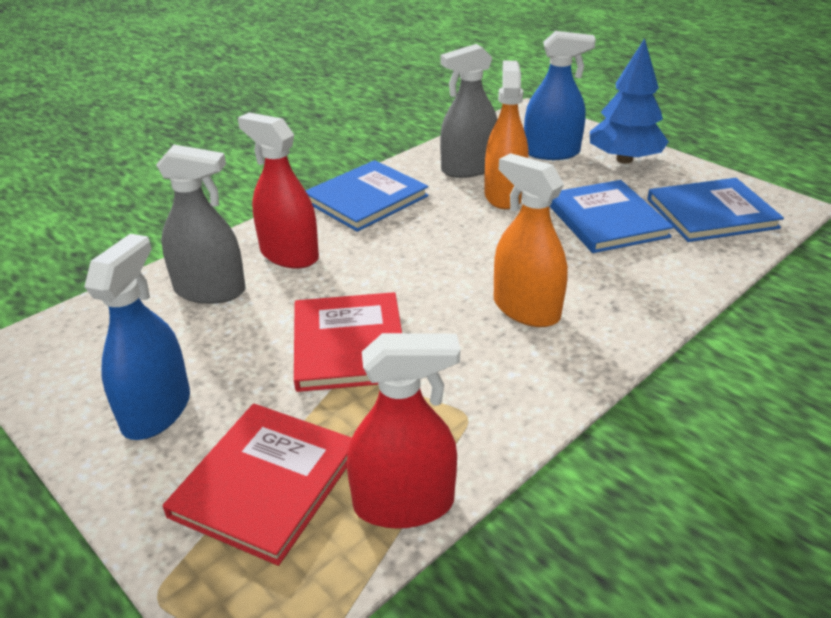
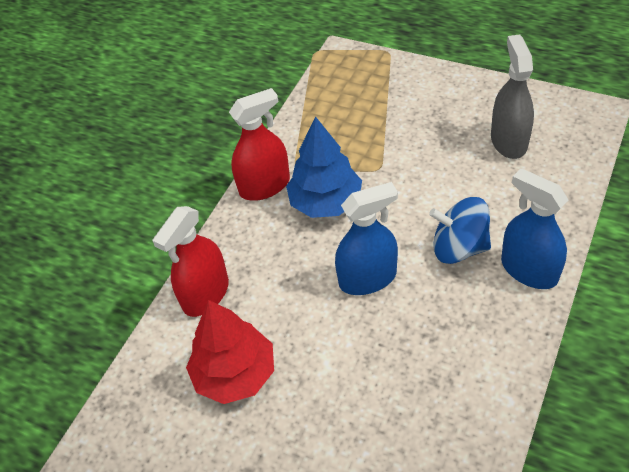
blue book: 3 -> 0
blue spinning top: 0 -> 1
grey spray bottle: 2 -> 1
orange spray bottle: 2 -> 0
red book: 2 -> 0
red tree: 0 -> 1

